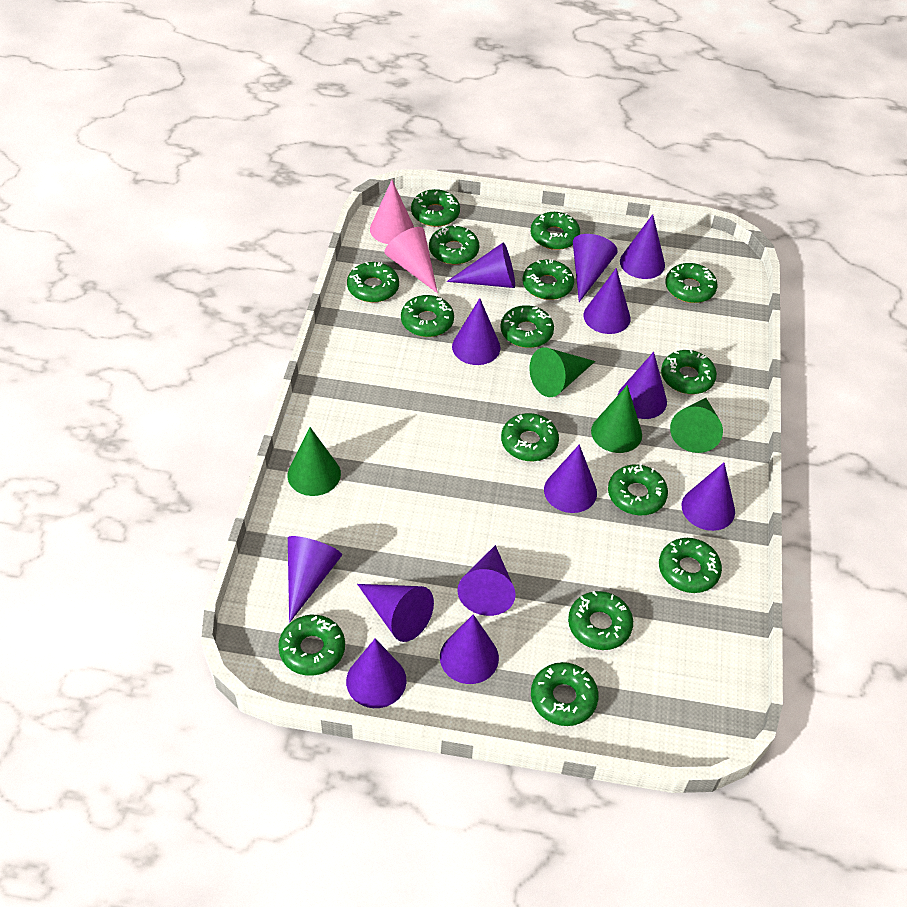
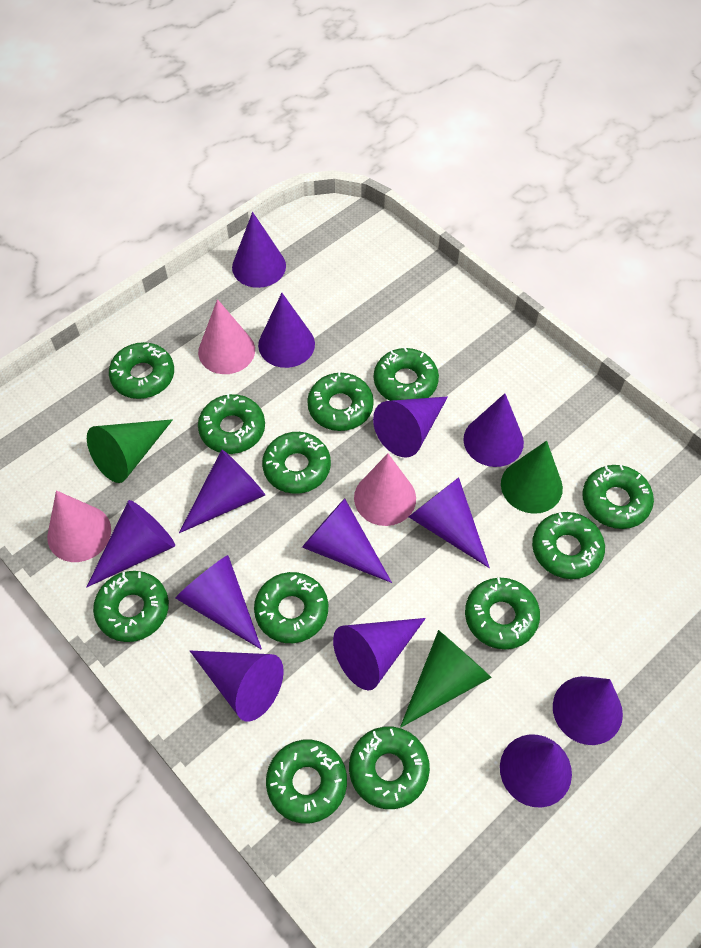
green cone: 4 -> 3
green donut: 15 -> 12
pink cone: 2 -> 3

